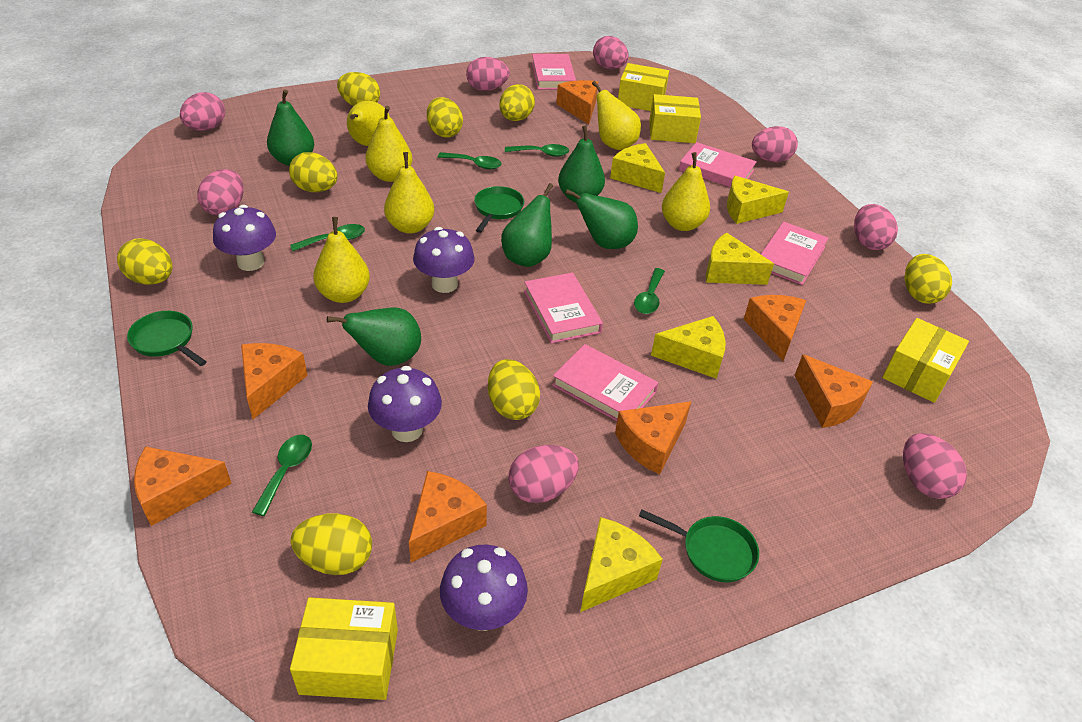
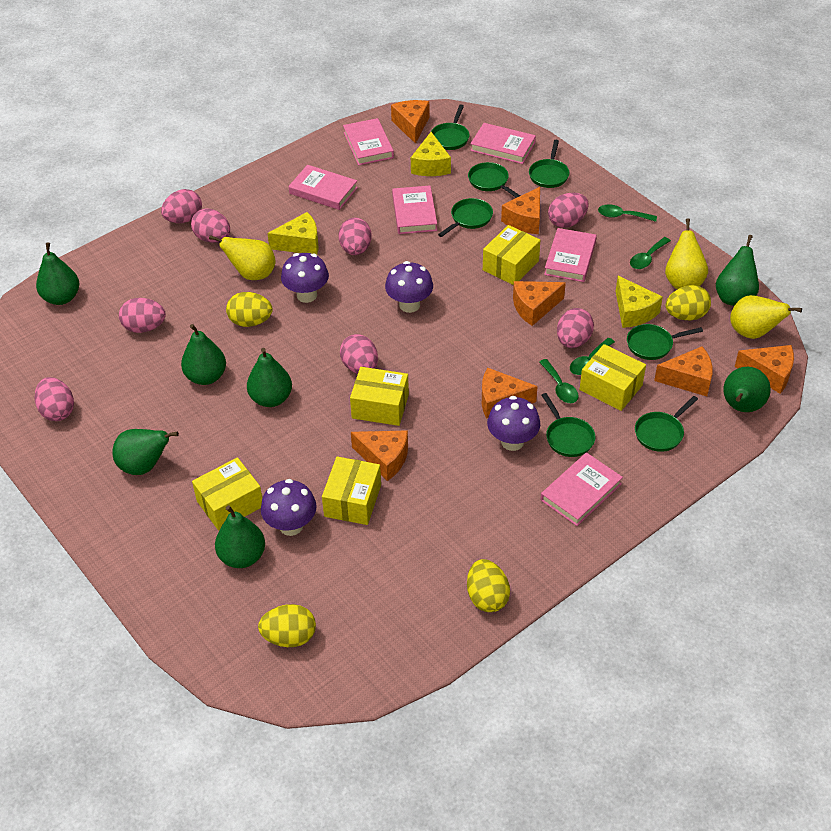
green pan: 3 -> 7
green pear: 5 -> 7
green spoon: 5 -> 4
pink book: 5 -> 6
yellow box: 4 -> 5
yellow cheese: 5 -> 3
yellow egg: 8 -> 4
yellow pear: 6 -> 3

